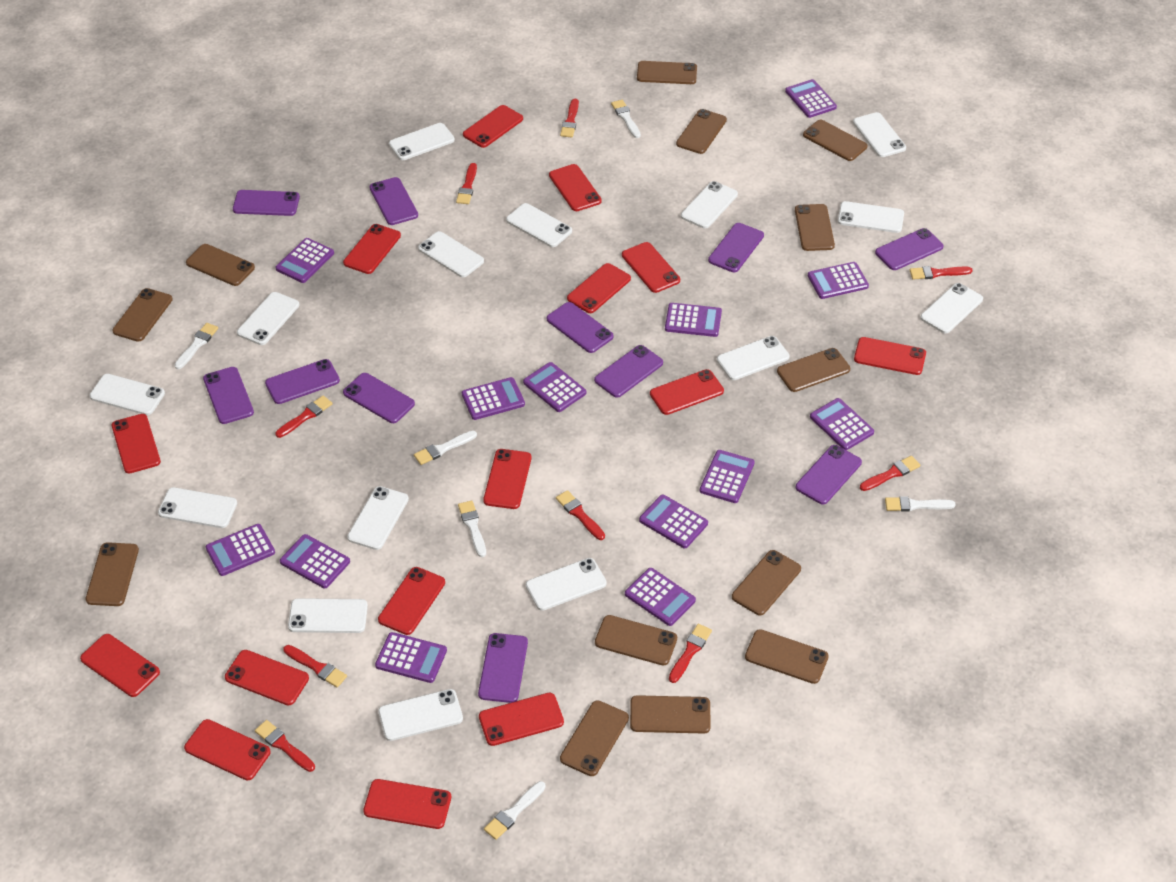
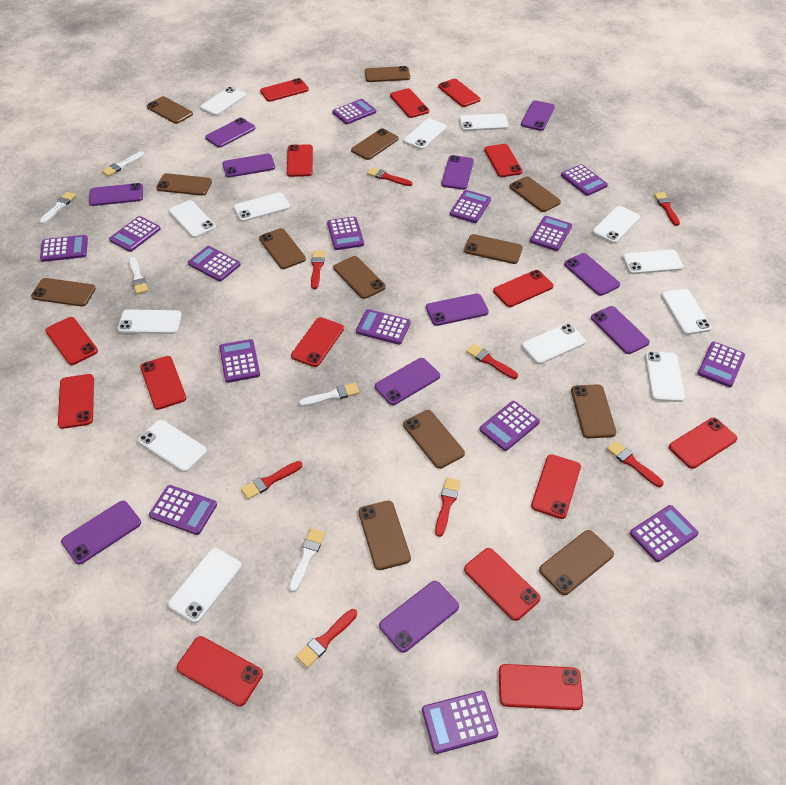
purple calculator: 13 -> 15
red brush: 9 -> 8
white brush: 6 -> 5
white phone: 15 -> 13

